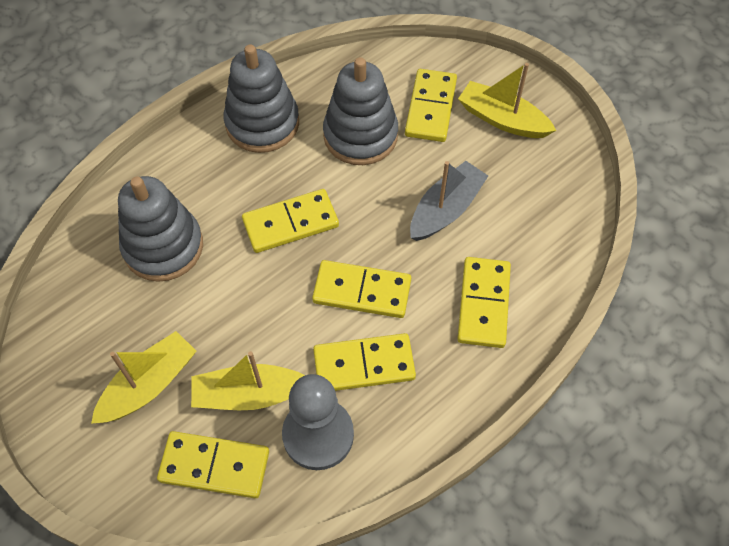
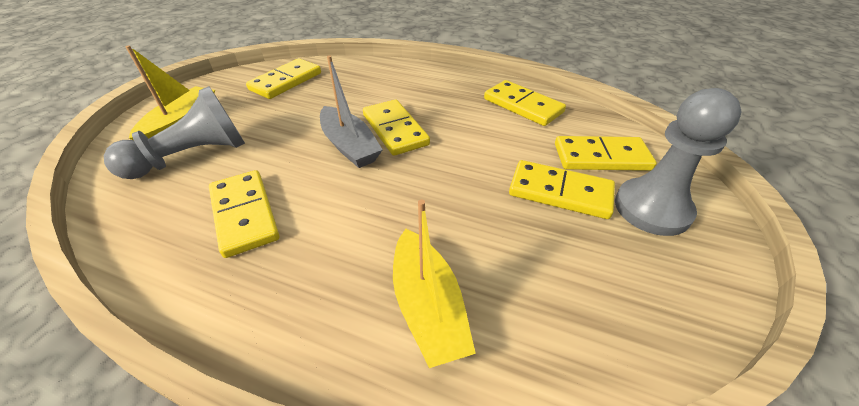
grey pawn: 1 -> 2
grey stacking toy: 3 -> 0
yellow boat: 3 -> 2

